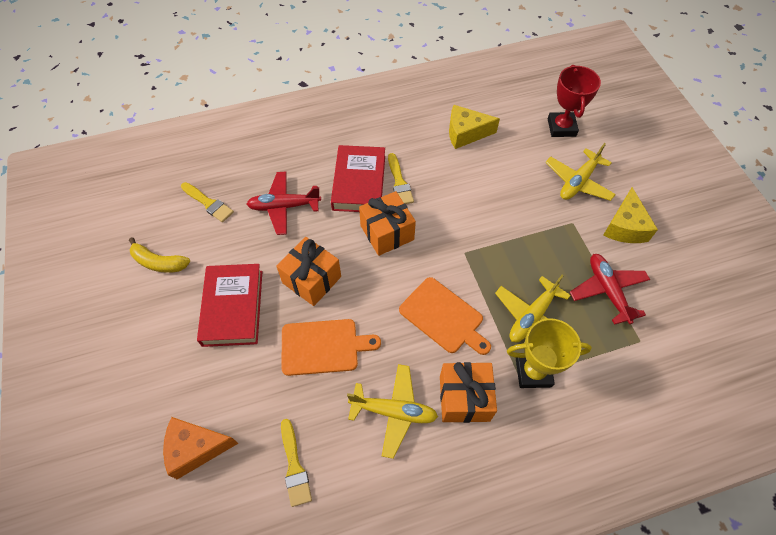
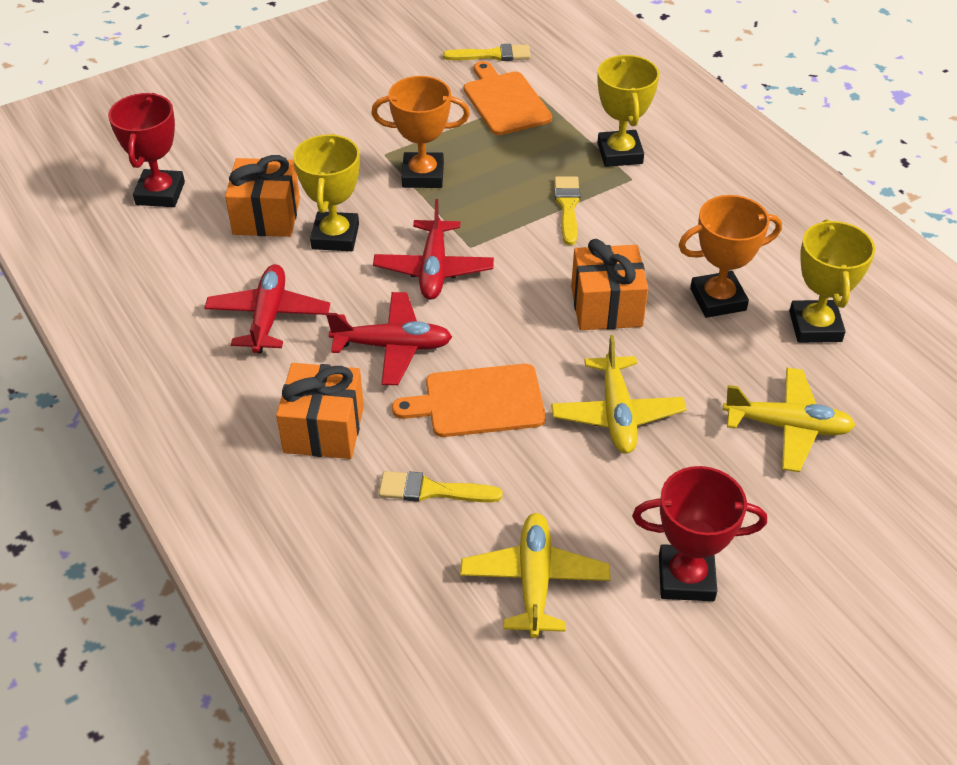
orange cheese: 1 -> 0
orange trophy: 0 -> 2
red book: 2 -> 0
red plane: 2 -> 3
red trophy: 1 -> 2
yellow banana: 1 -> 0
yellow cheese: 2 -> 0
yellow trophy: 1 -> 3

